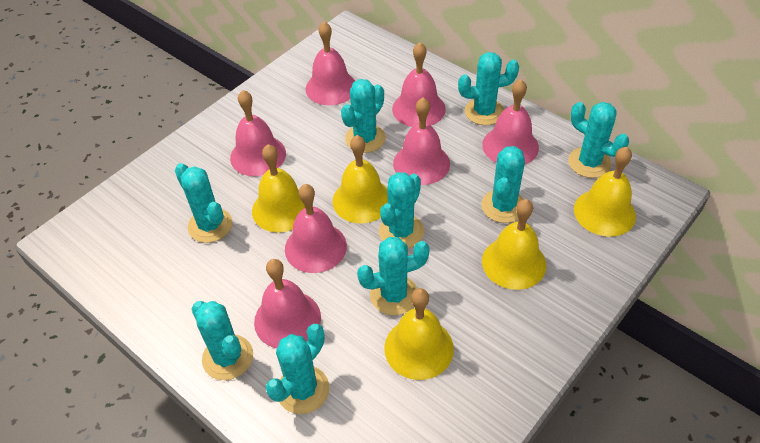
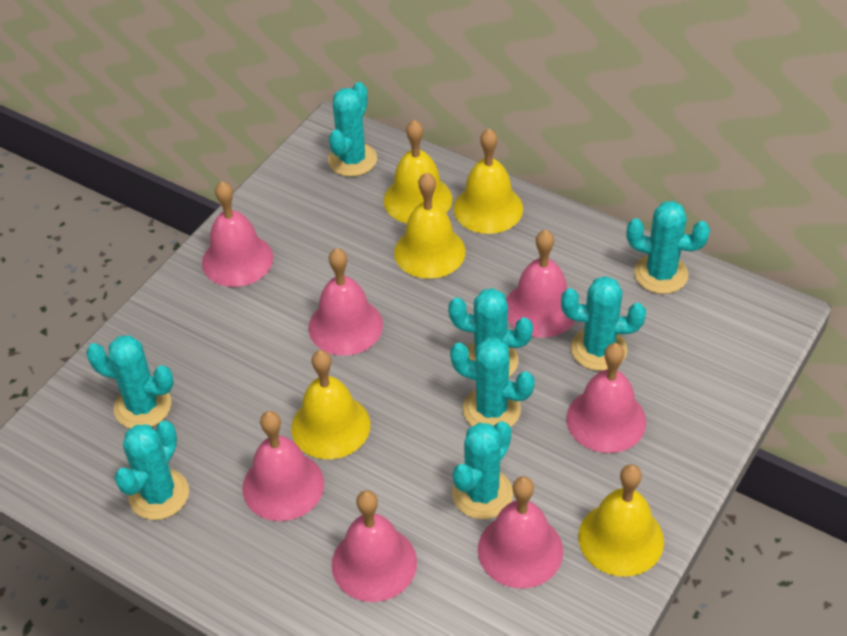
turquoise cactus: 9 -> 8

